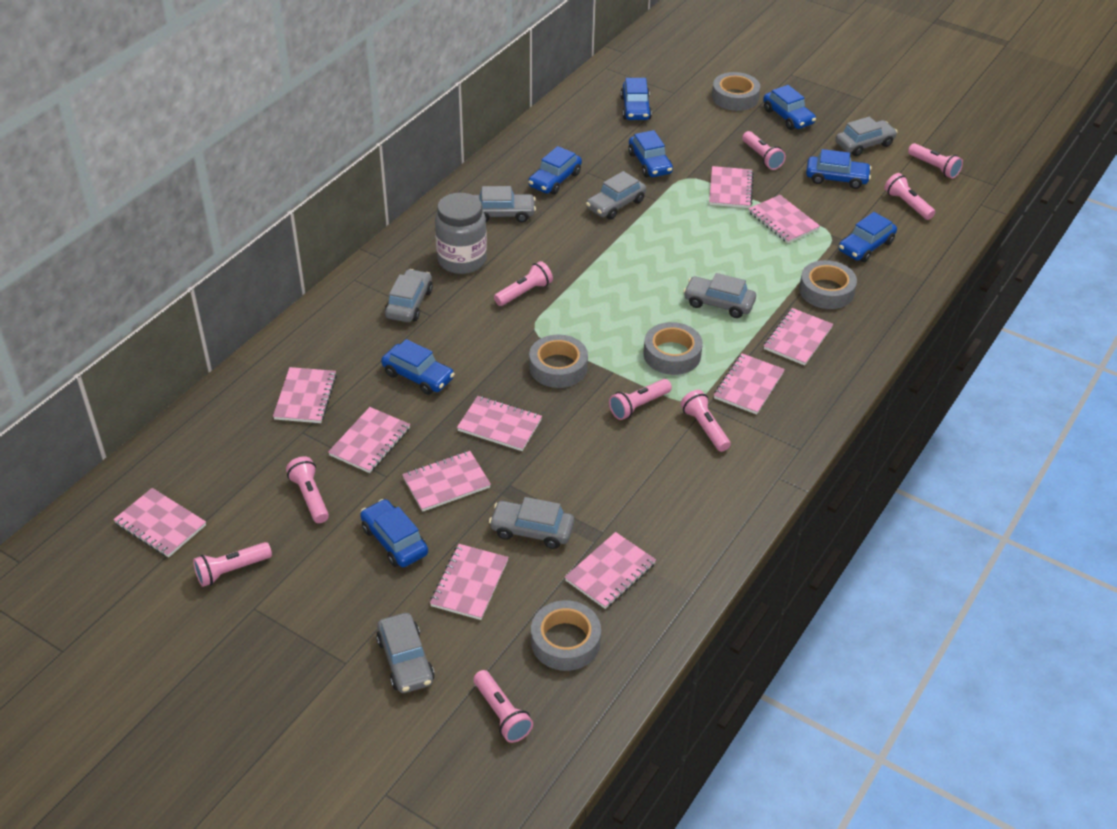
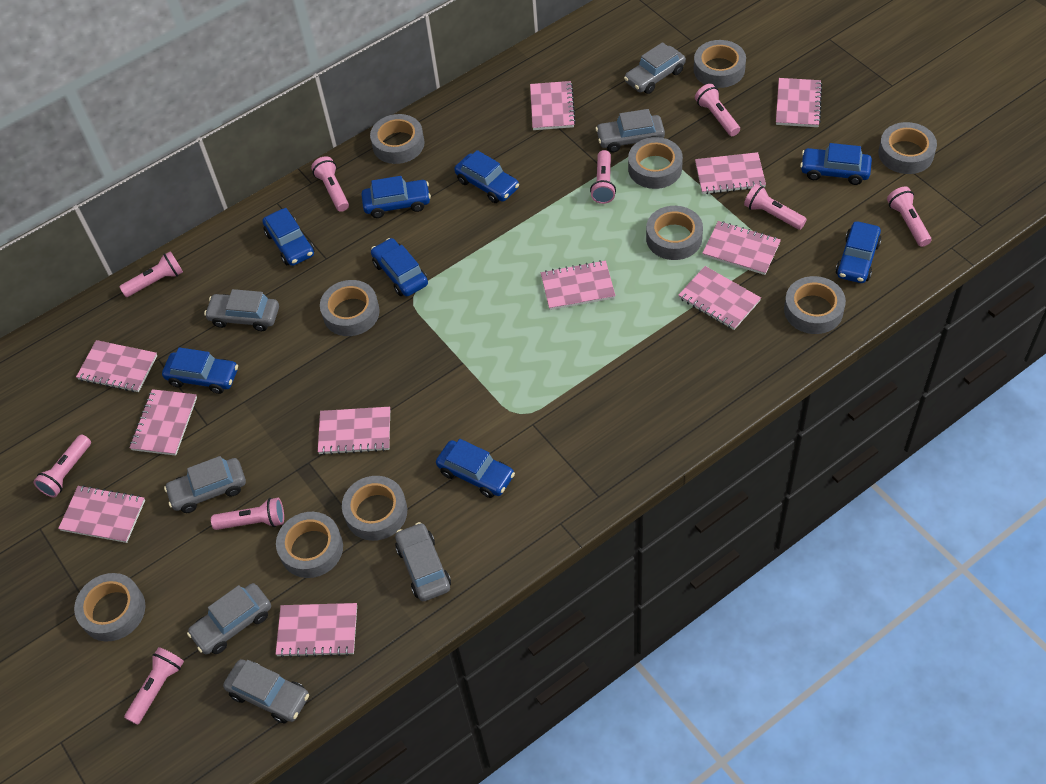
grey jar: 1 -> 0
grey tape: 5 -> 10

